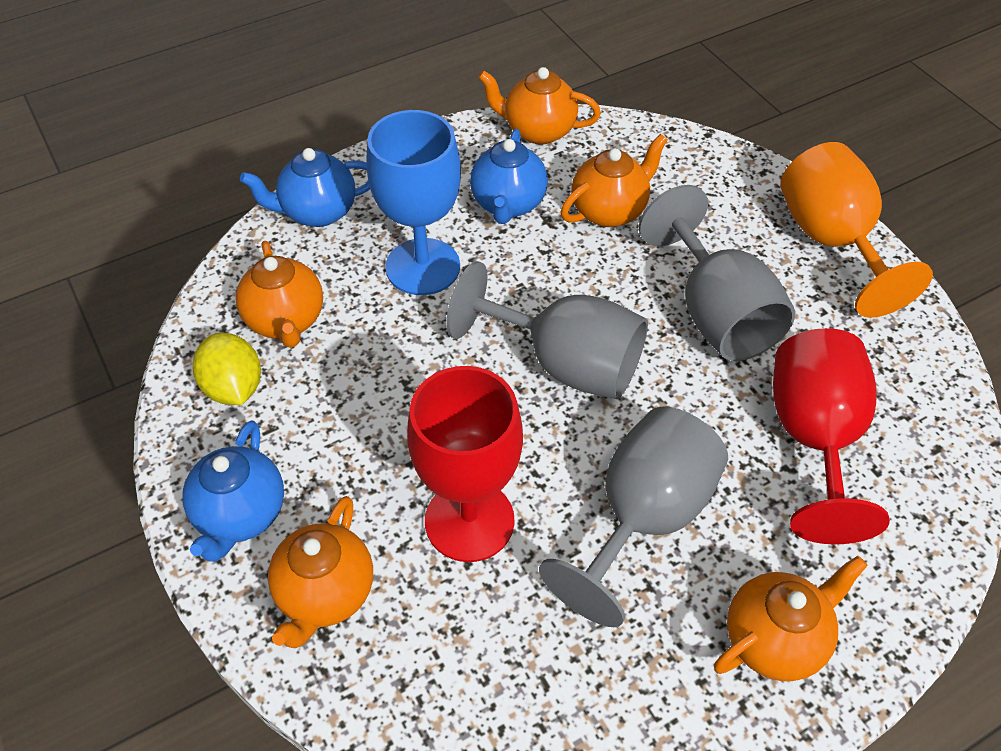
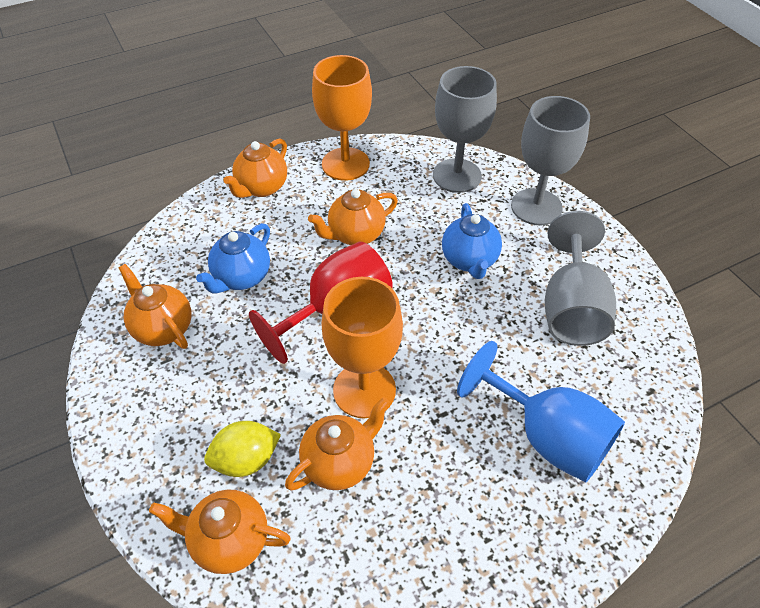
blue teapot: 3 -> 2
orange goblet: 1 -> 2
red goblet: 2 -> 1

